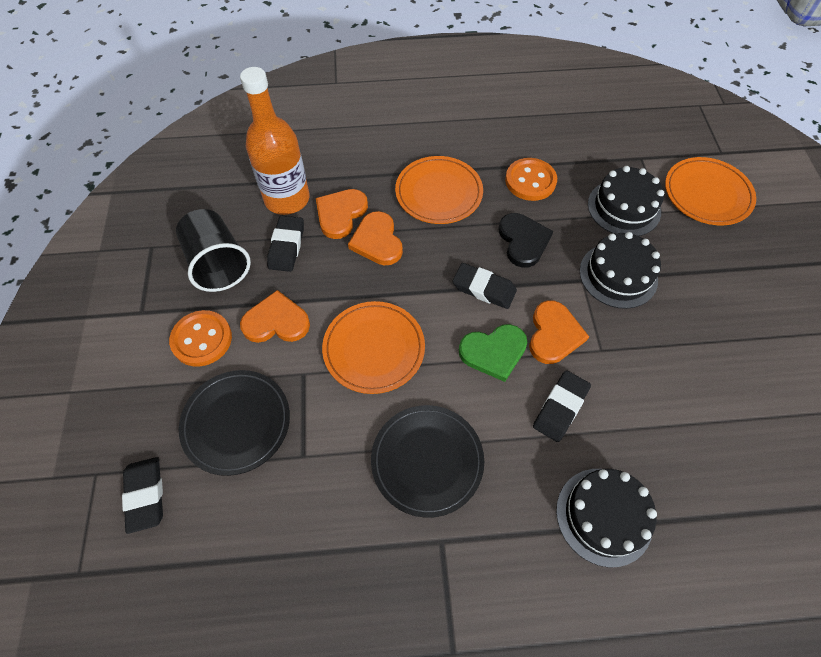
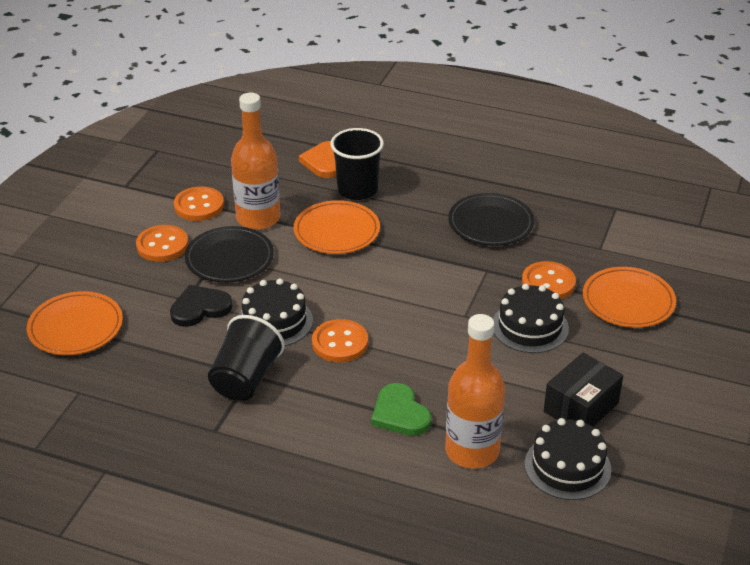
black box: 0 -> 1
black cup: 1 -> 2
black eraser: 4 -> 0
orange bottle: 1 -> 2
orange button: 2 -> 4
orange heart: 4 -> 1

